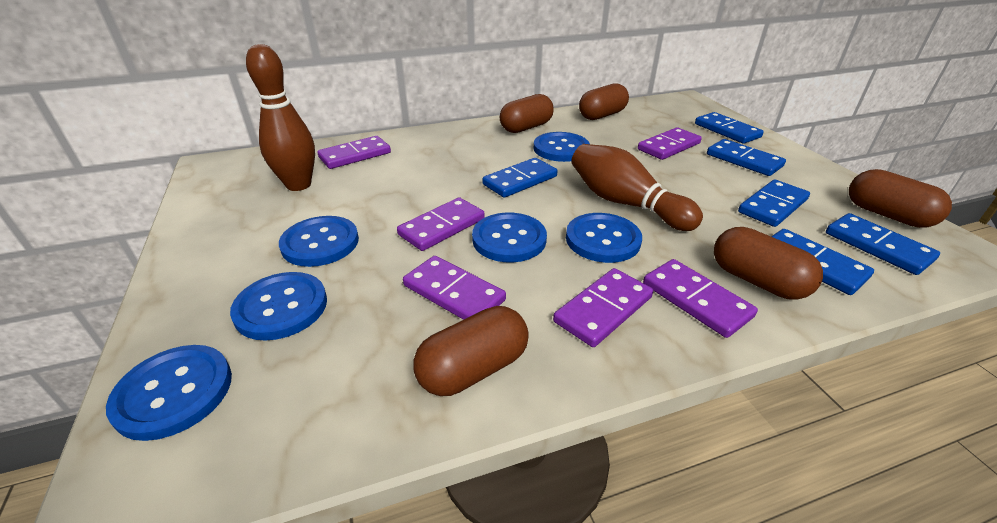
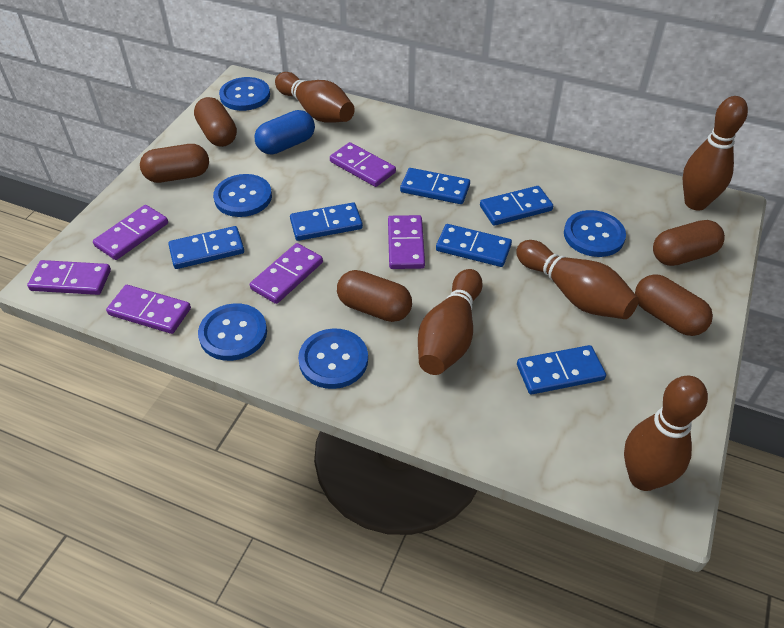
blue button: 6 -> 5
blue capsule: 0 -> 1
brown bowling pin: 2 -> 5

